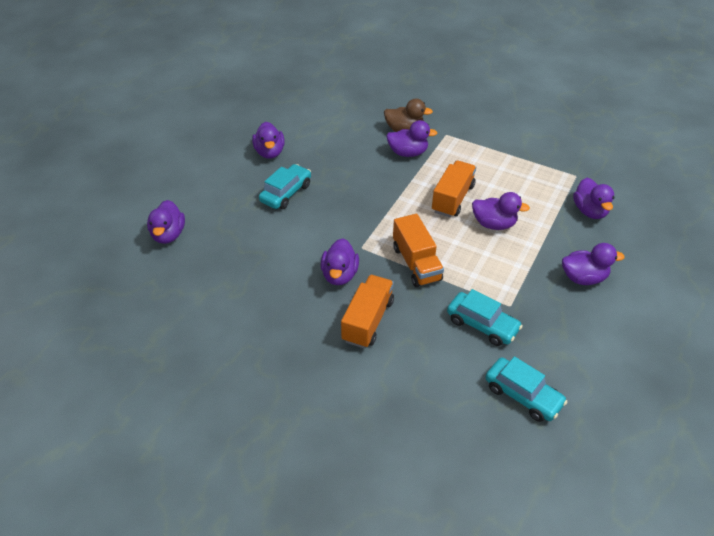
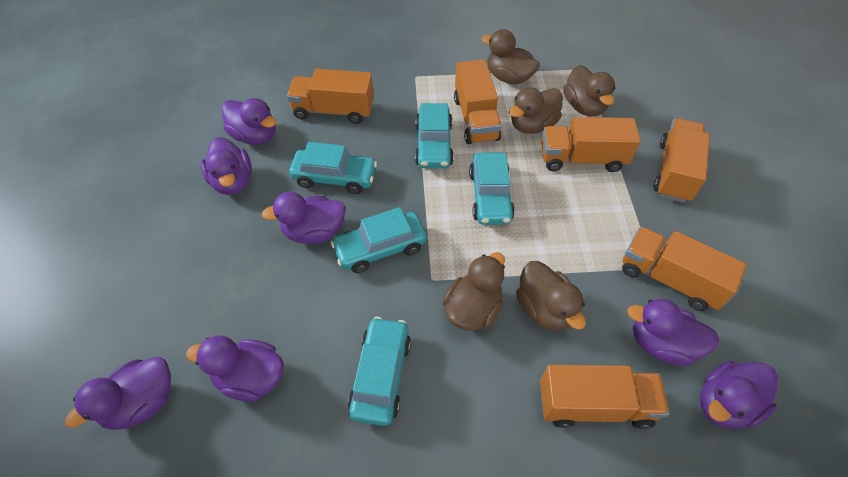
brown duck: 1 -> 5
orange truck: 3 -> 6
turquoise car: 3 -> 5

